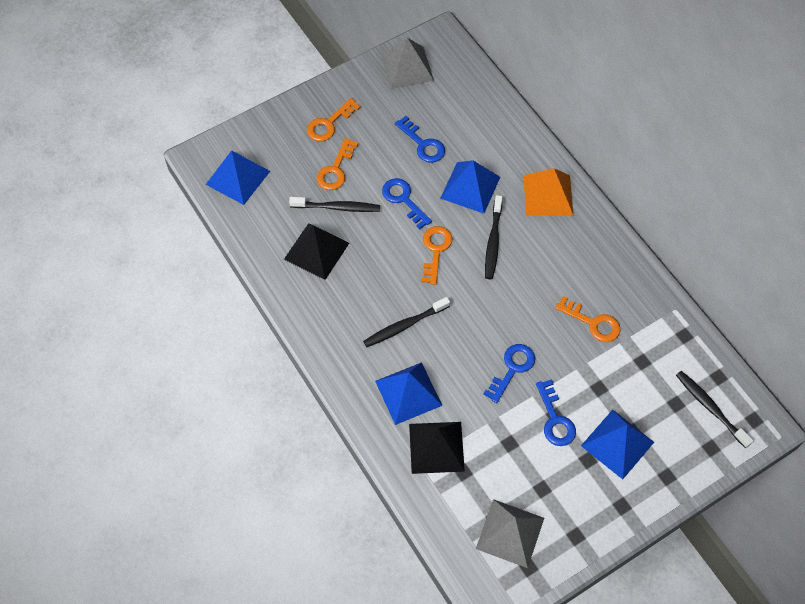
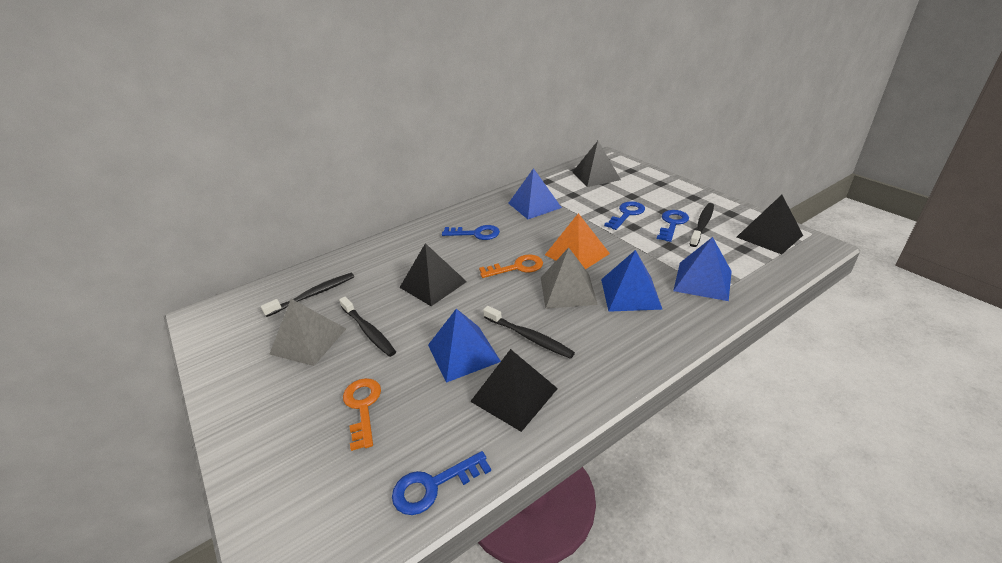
black pyramid: 2 -> 4
orange key: 4 -> 2

